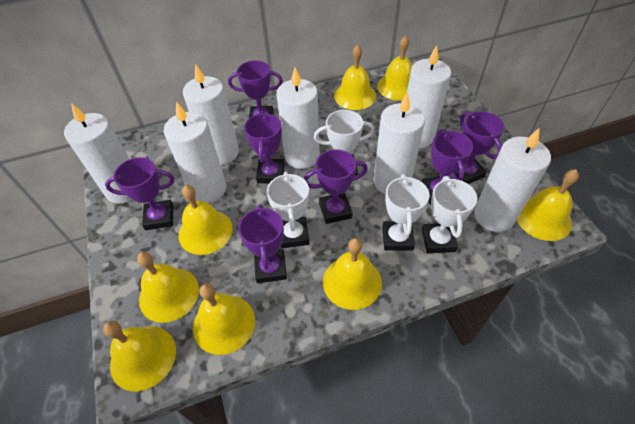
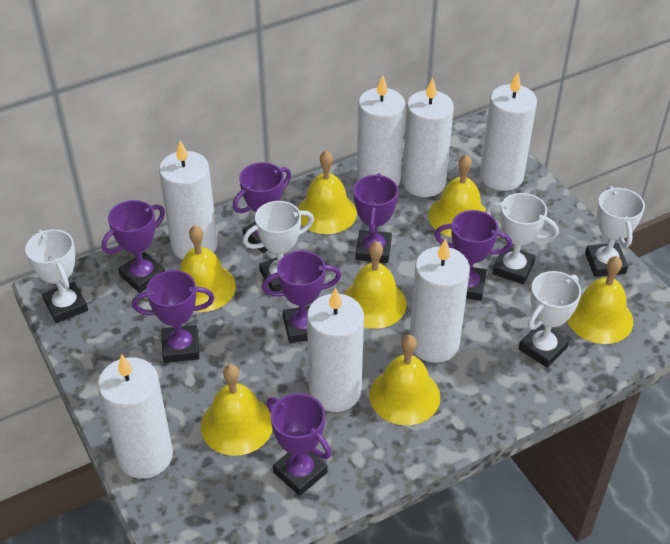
white trophy: 4 -> 5
yellow bell: 8 -> 7

